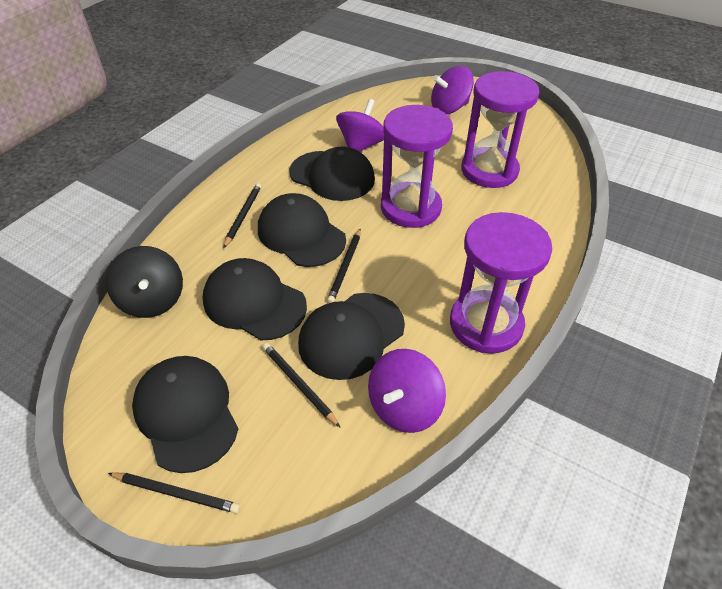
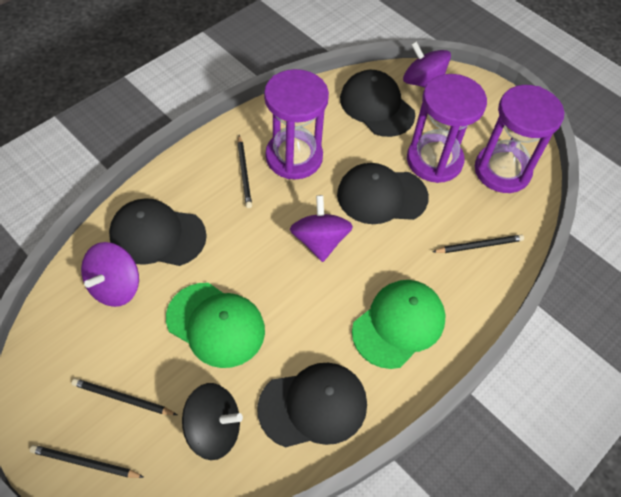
black cap: 5 -> 4
green cap: 0 -> 2

